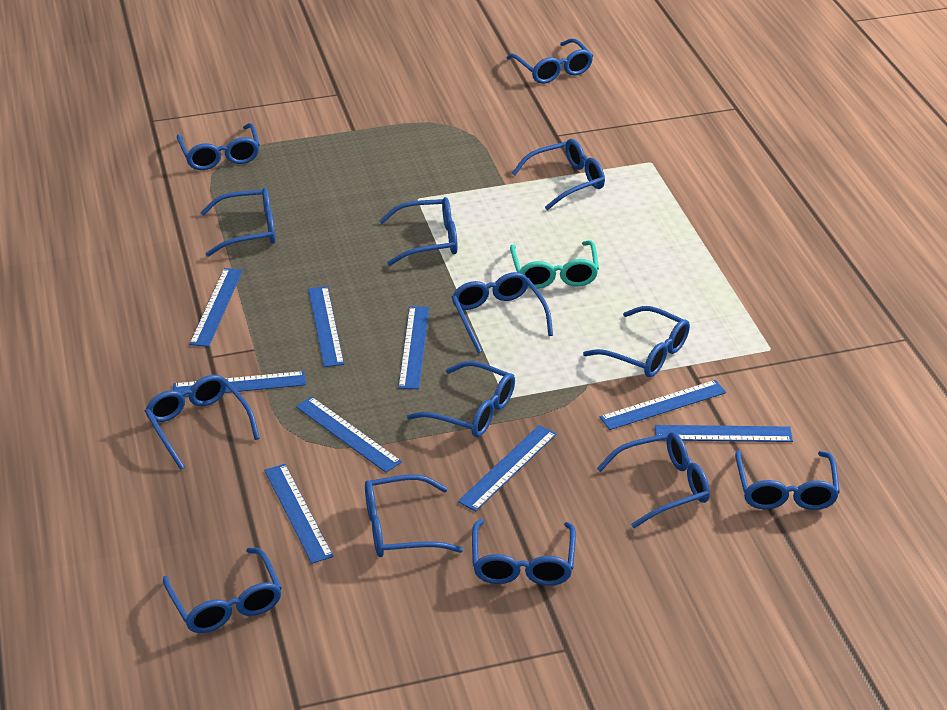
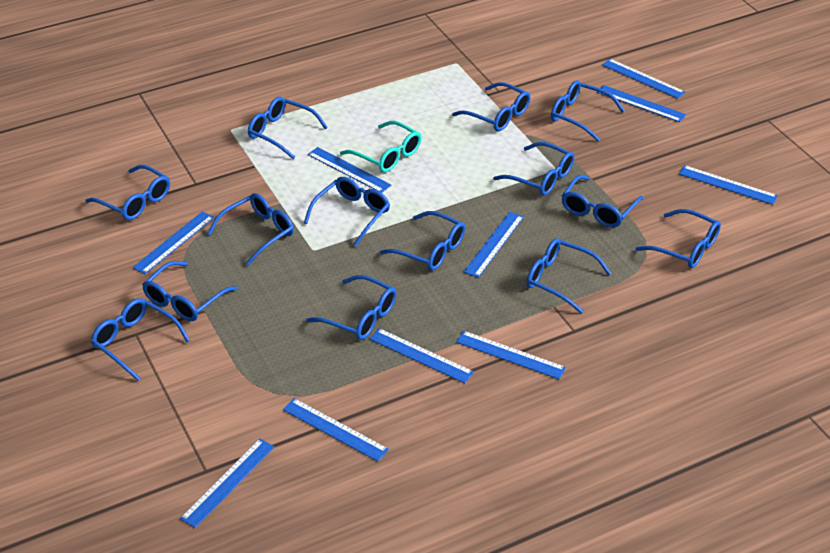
blue ruler: 9 -> 10

